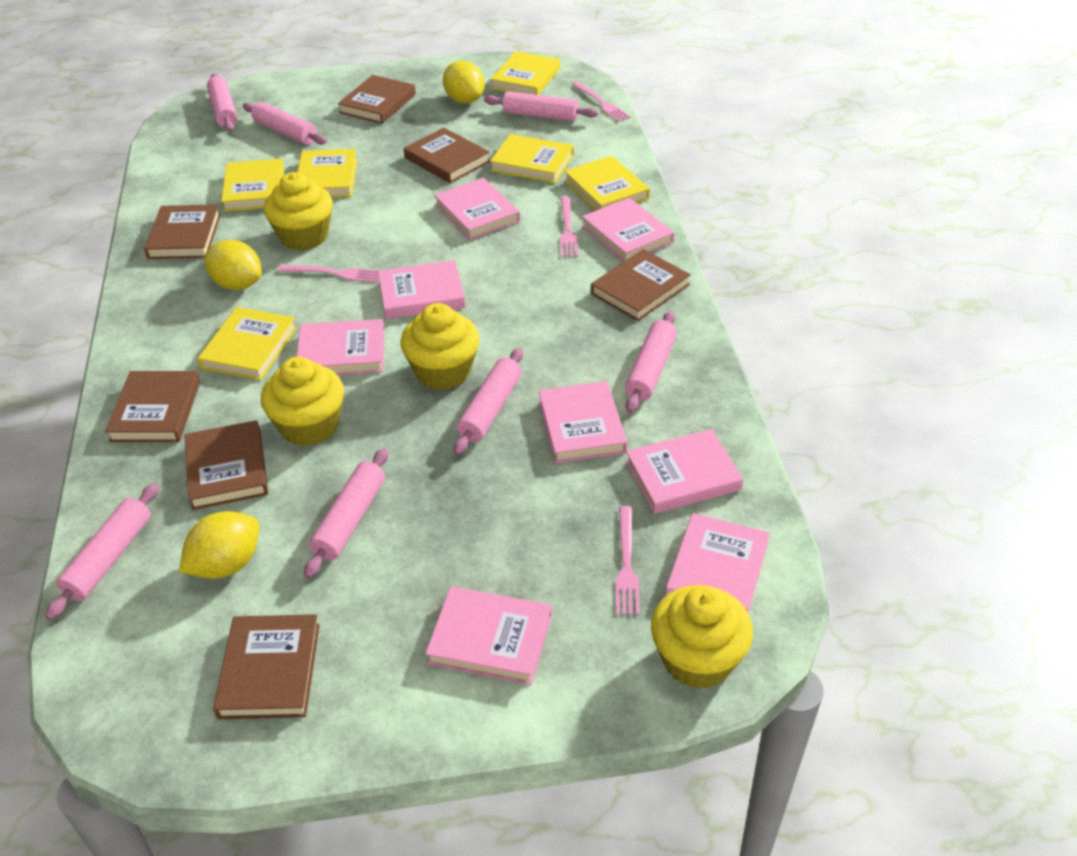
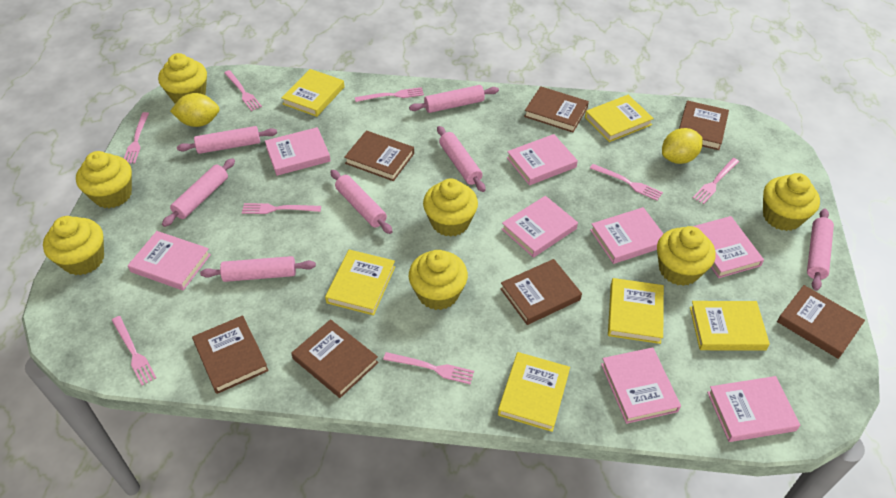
pink fork: 4 -> 8
yellow cupcake: 4 -> 7
yellow lemon: 3 -> 2

